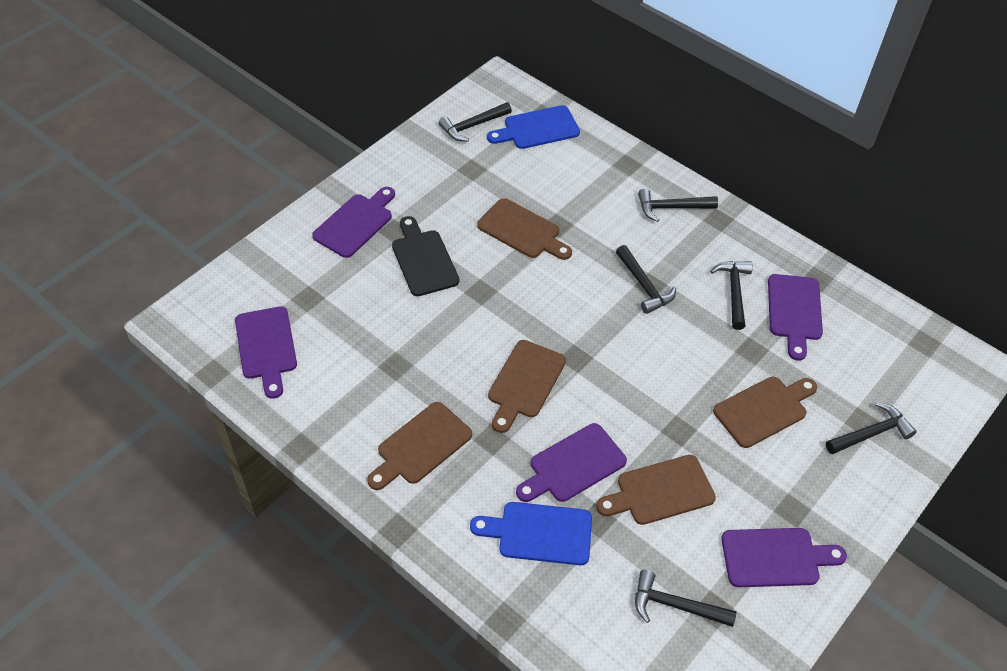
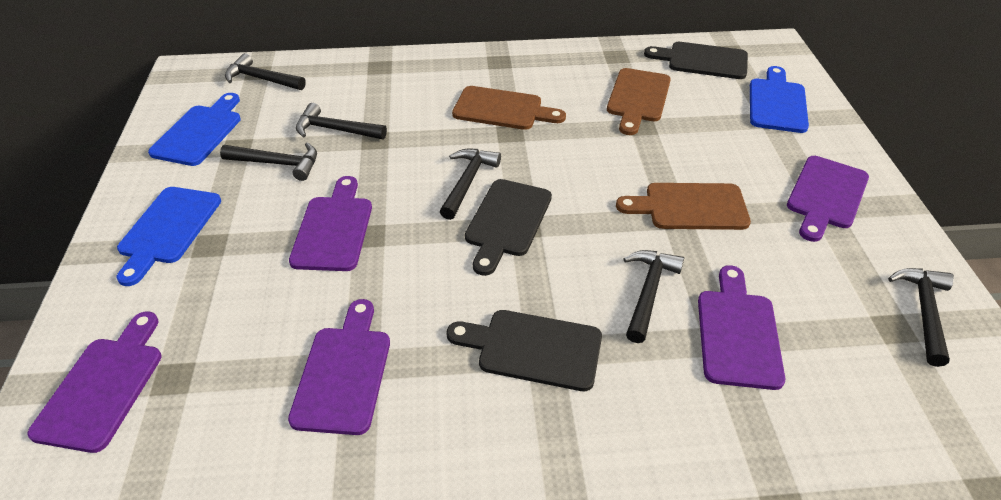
black cutting board: 1 -> 3
blue cutting board: 2 -> 3
brown cutting board: 5 -> 3

